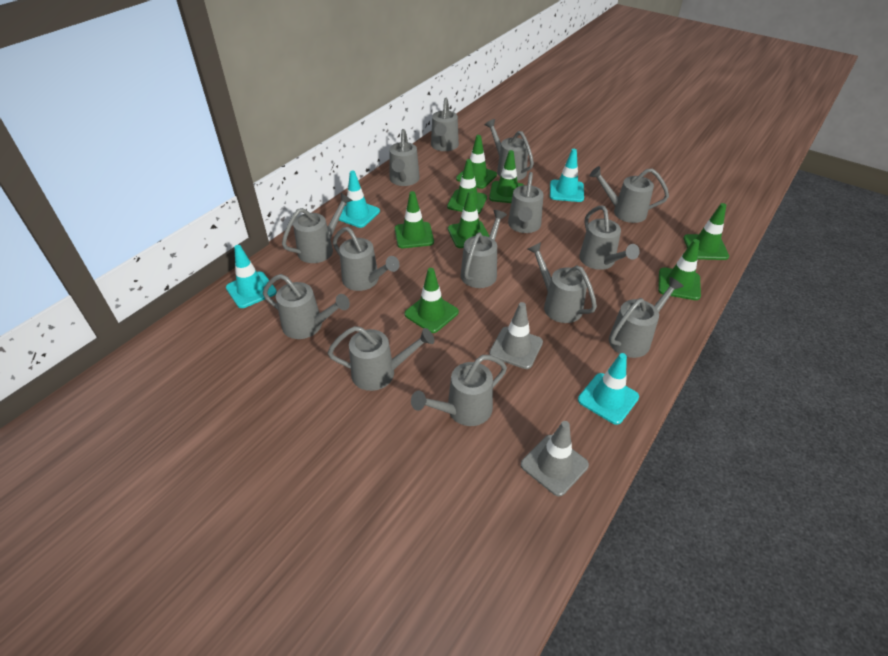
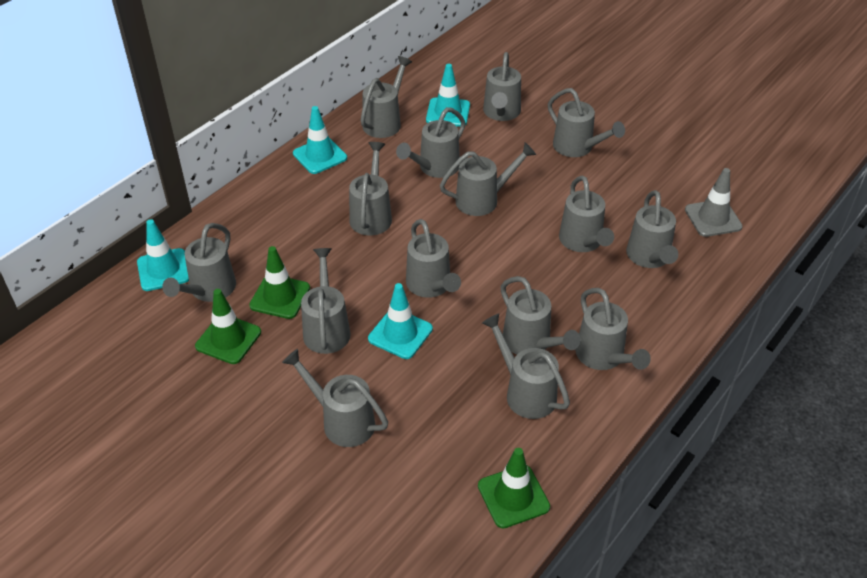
green traffic cone: 8 -> 3
grey traffic cone: 2 -> 1
grey watering can: 14 -> 15

